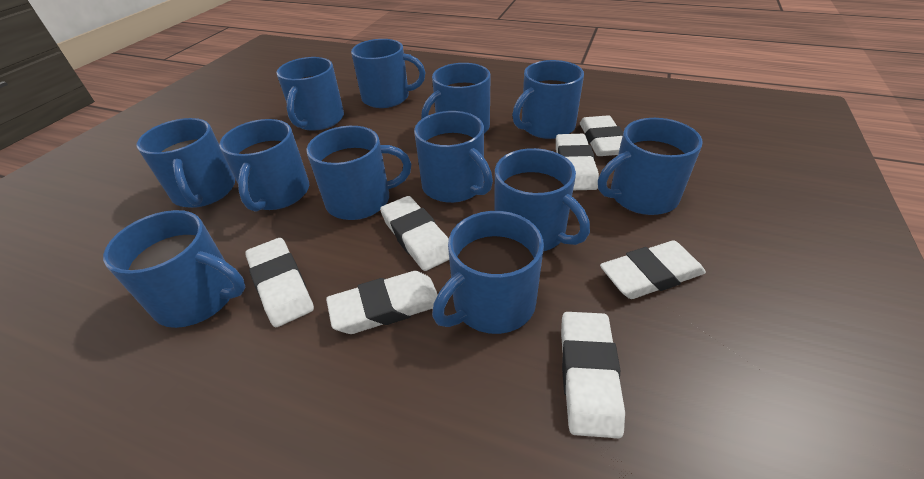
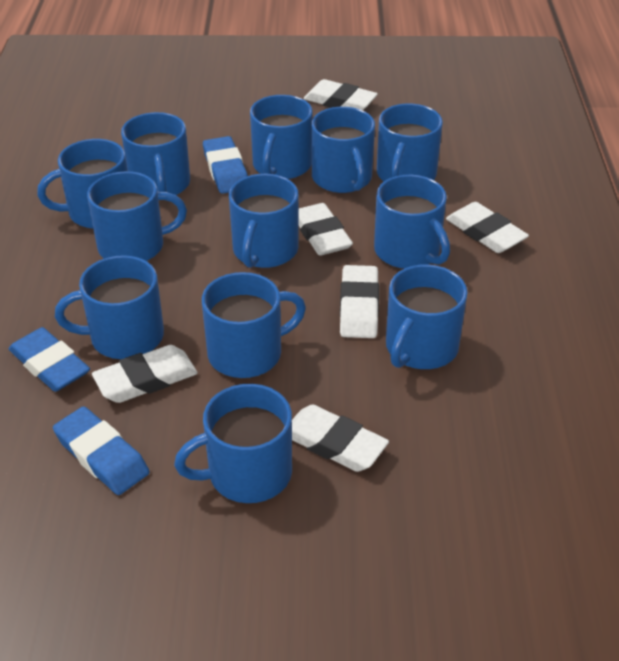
blue eraser: 0 -> 3
white eraser: 7 -> 6

